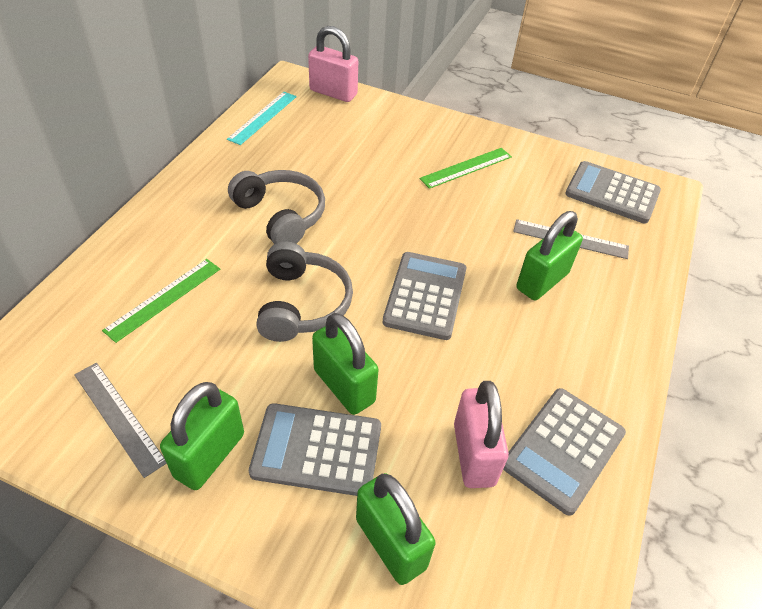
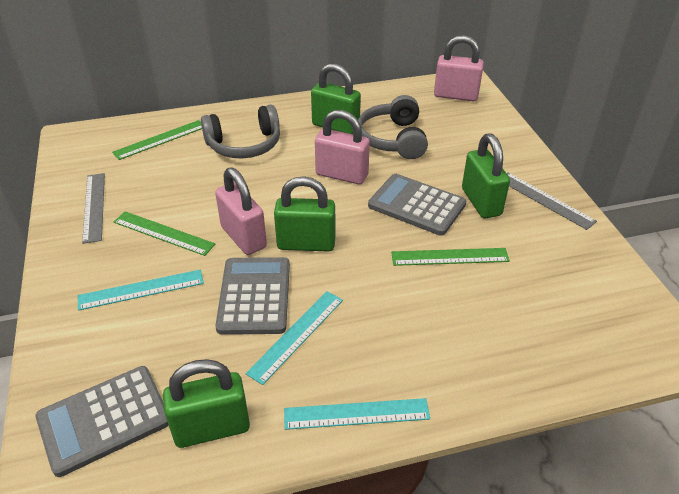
green ruler: 2 -> 3
grey calculator: 4 -> 3
pink padlock: 2 -> 3
turquoise ruler: 1 -> 3

